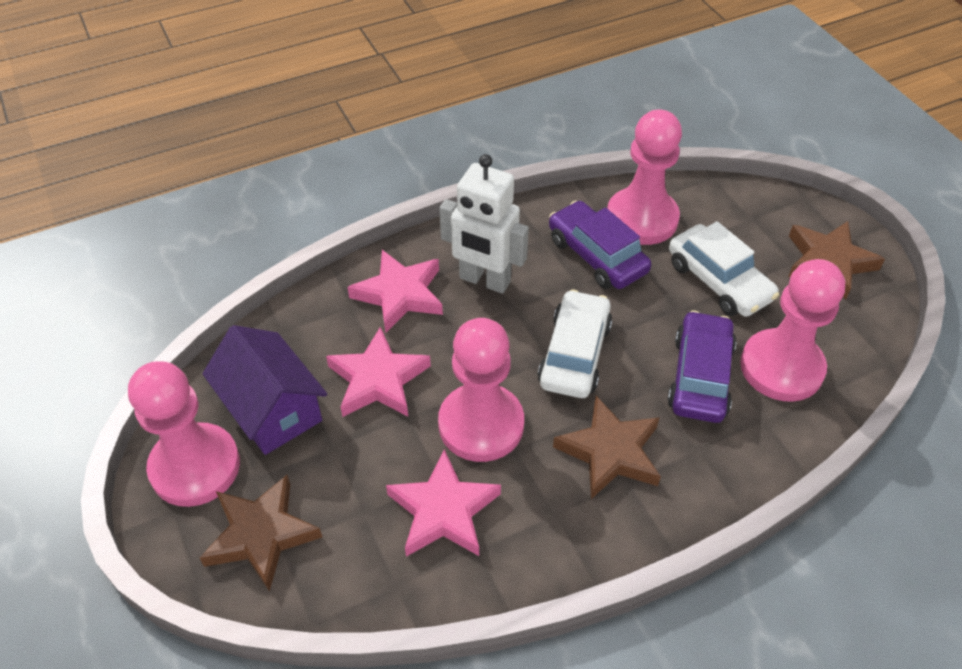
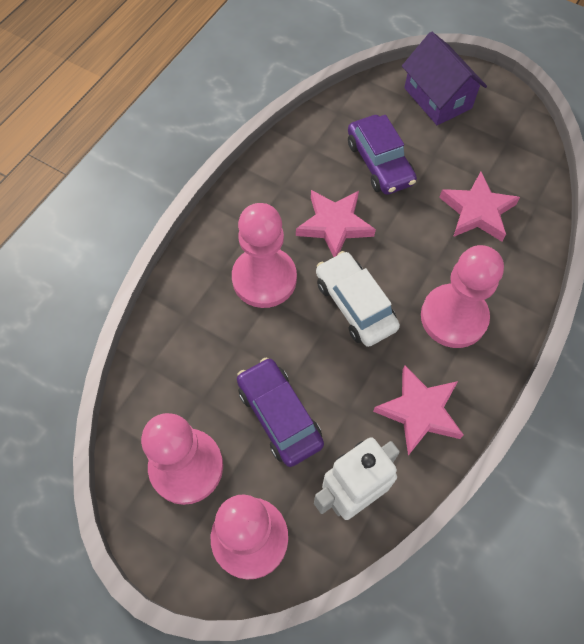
brown star: 3 -> 0
white car: 2 -> 1

